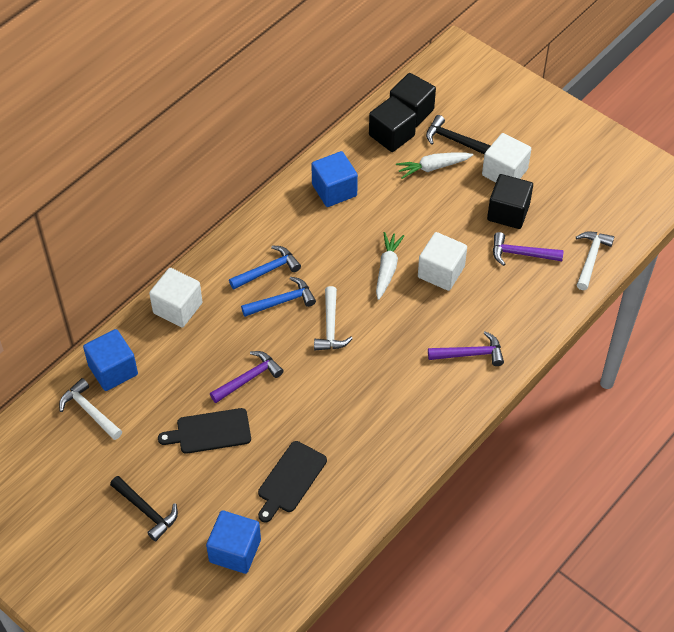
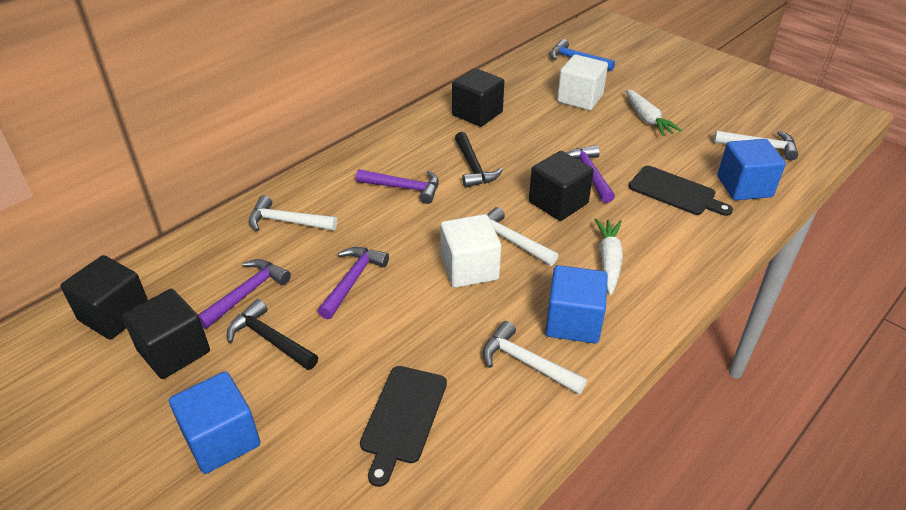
black cube: 3 -> 4
blue hammer: 2 -> 1
purple hammer: 3 -> 4
white cube: 3 -> 2
white hammer: 3 -> 4

